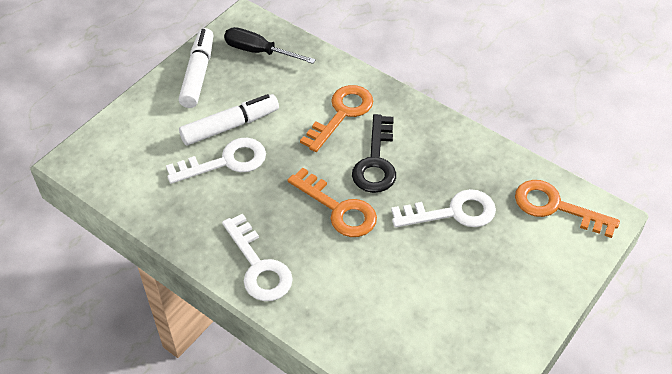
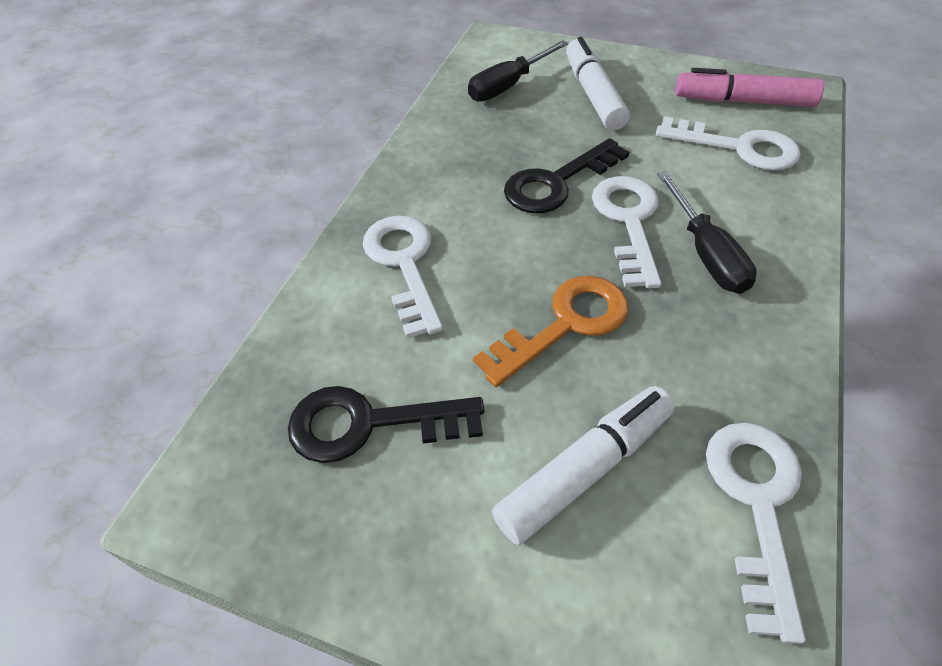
black key: 1 -> 2
black screwdriver: 1 -> 2
orange key: 3 -> 1
pink marker: 0 -> 1
white key: 3 -> 4

